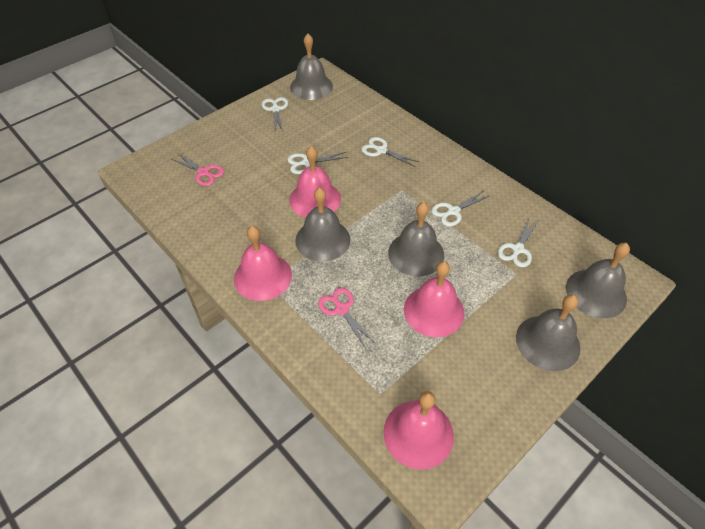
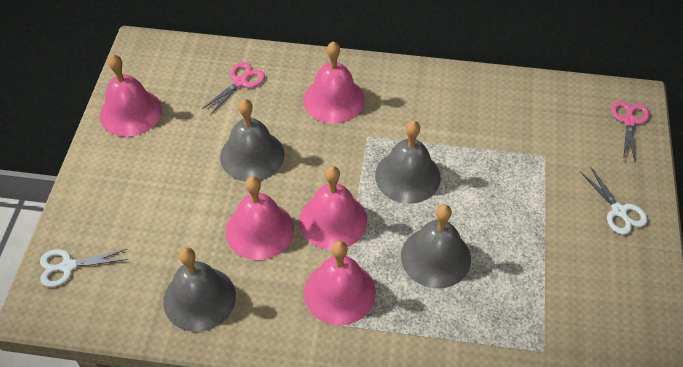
grey bell: 5 -> 4
pink bell: 4 -> 5
white scissors: 5 -> 2

